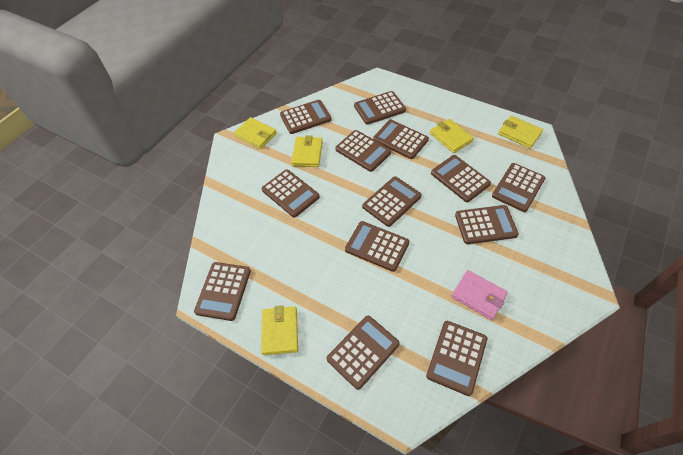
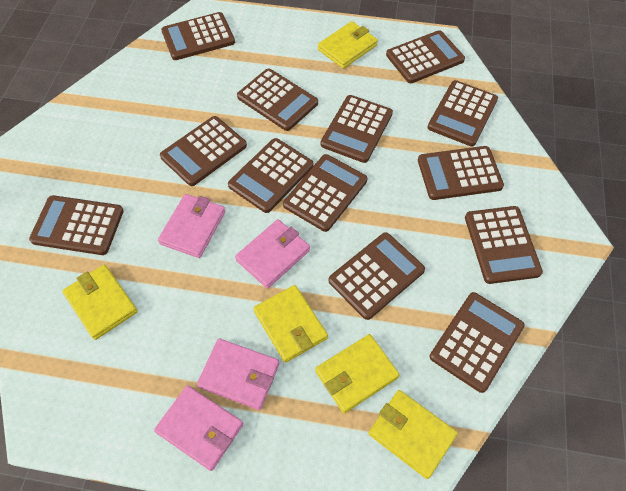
pink wallet: 1 -> 4

